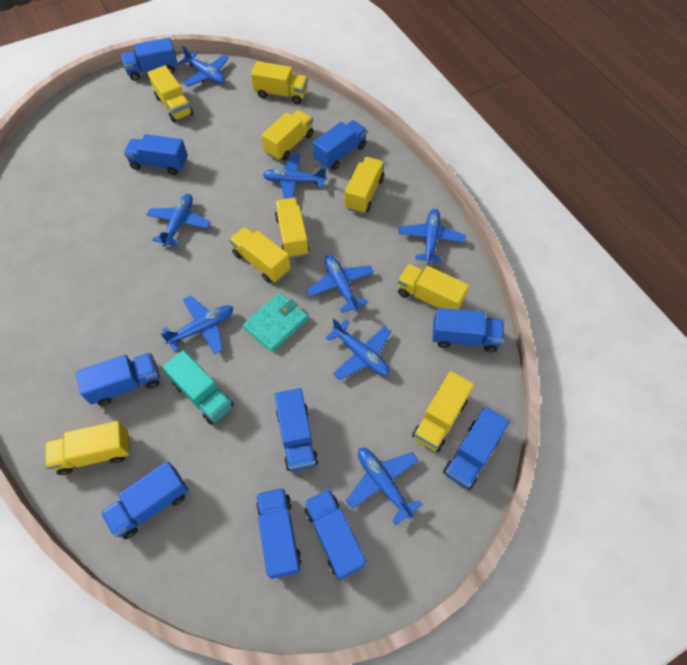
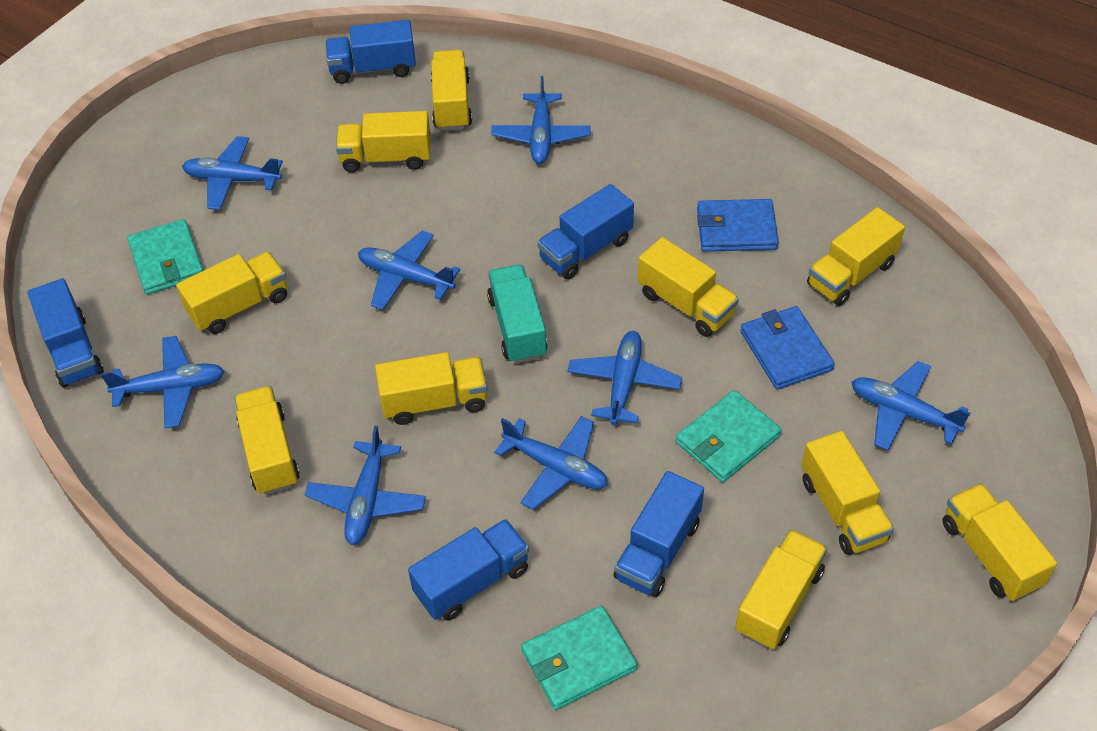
blue truck: 10 -> 5
blue wallet: 0 -> 2
turquoise wallet: 1 -> 3
yellow truck: 9 -> 10

